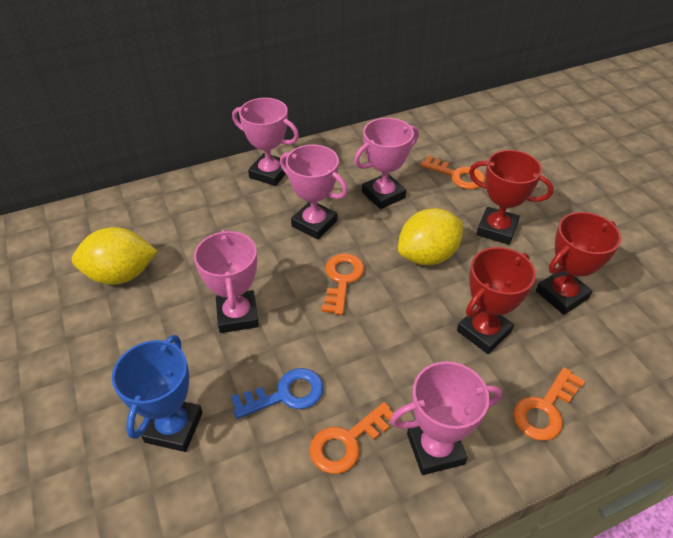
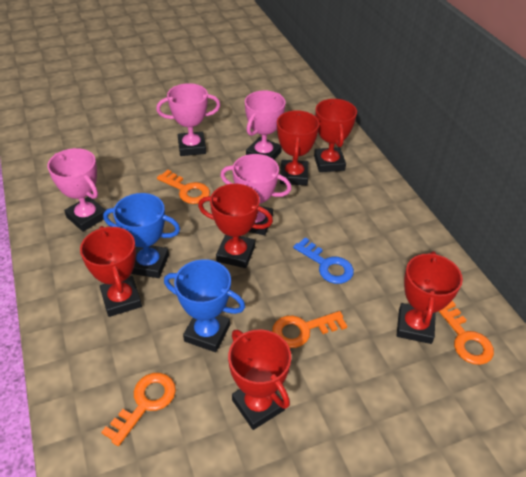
blue trophy: 1 -> 2
pink trophy: 5 -> 4
red trophy: 3 -> 6
yellow lemon: 2 -> 0

